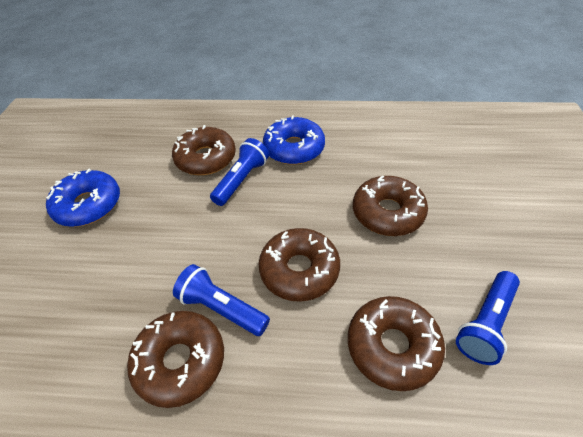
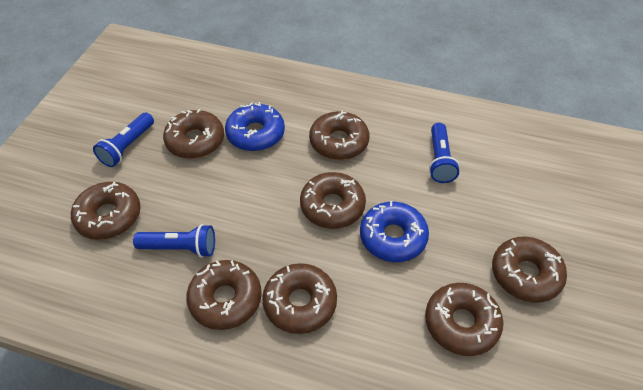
brown donut: 5 -> 8

